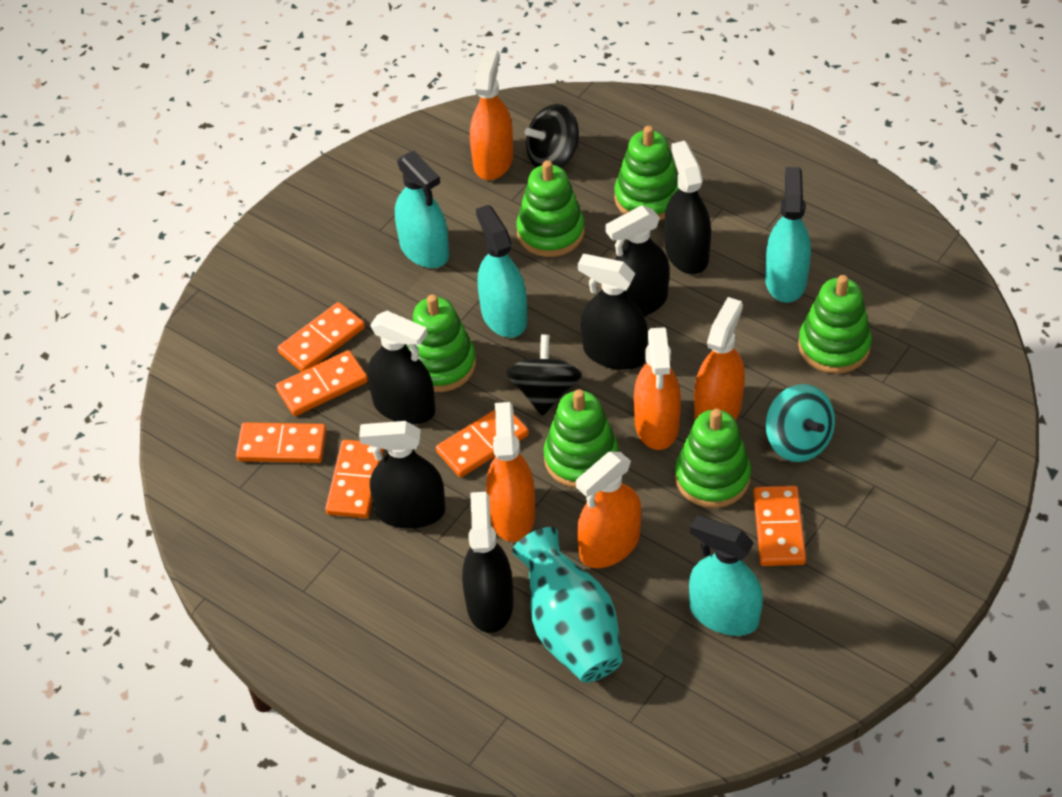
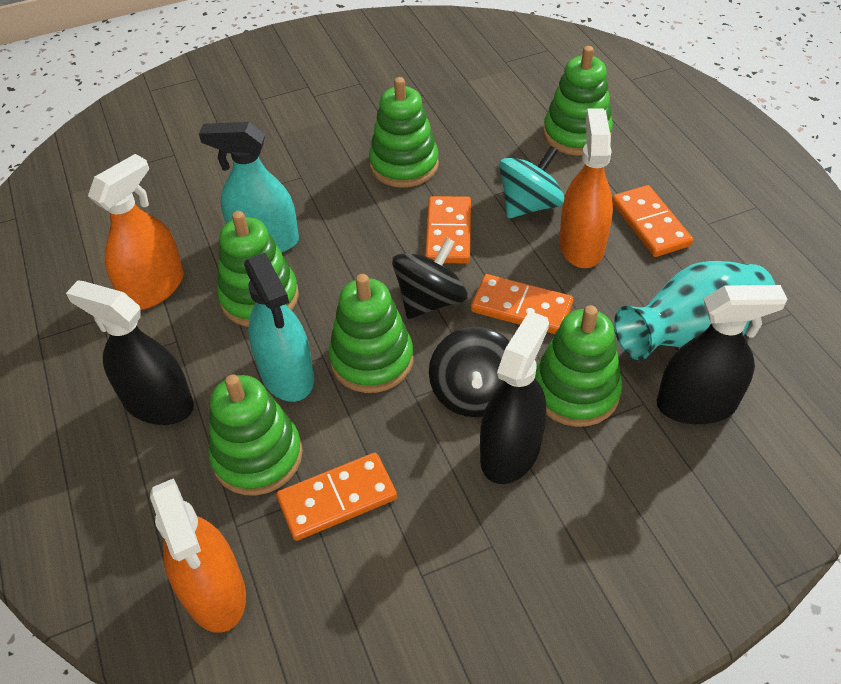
black spray bottle: 6 -> 3
orange domino: 6 -> 4
orange spray bottle: 5 -> 3
turquoise spray bottle: 4 -> 2

